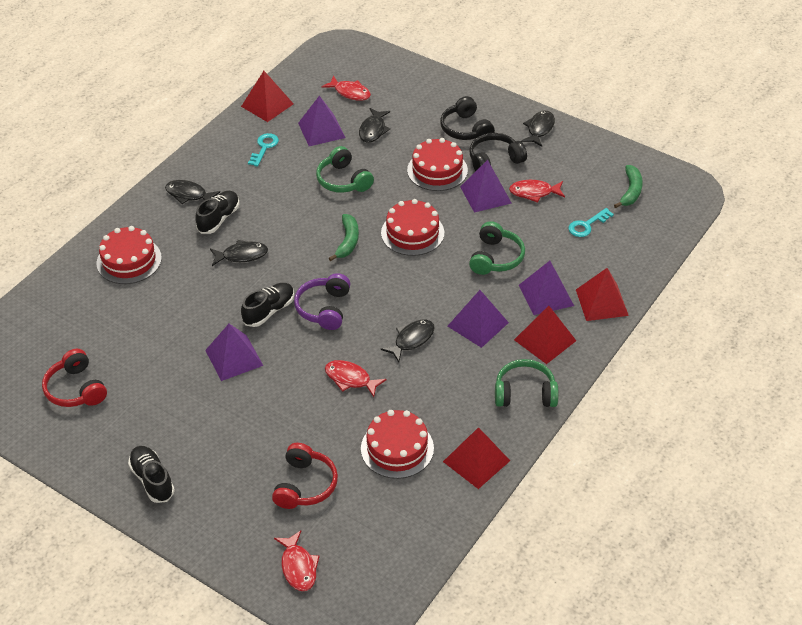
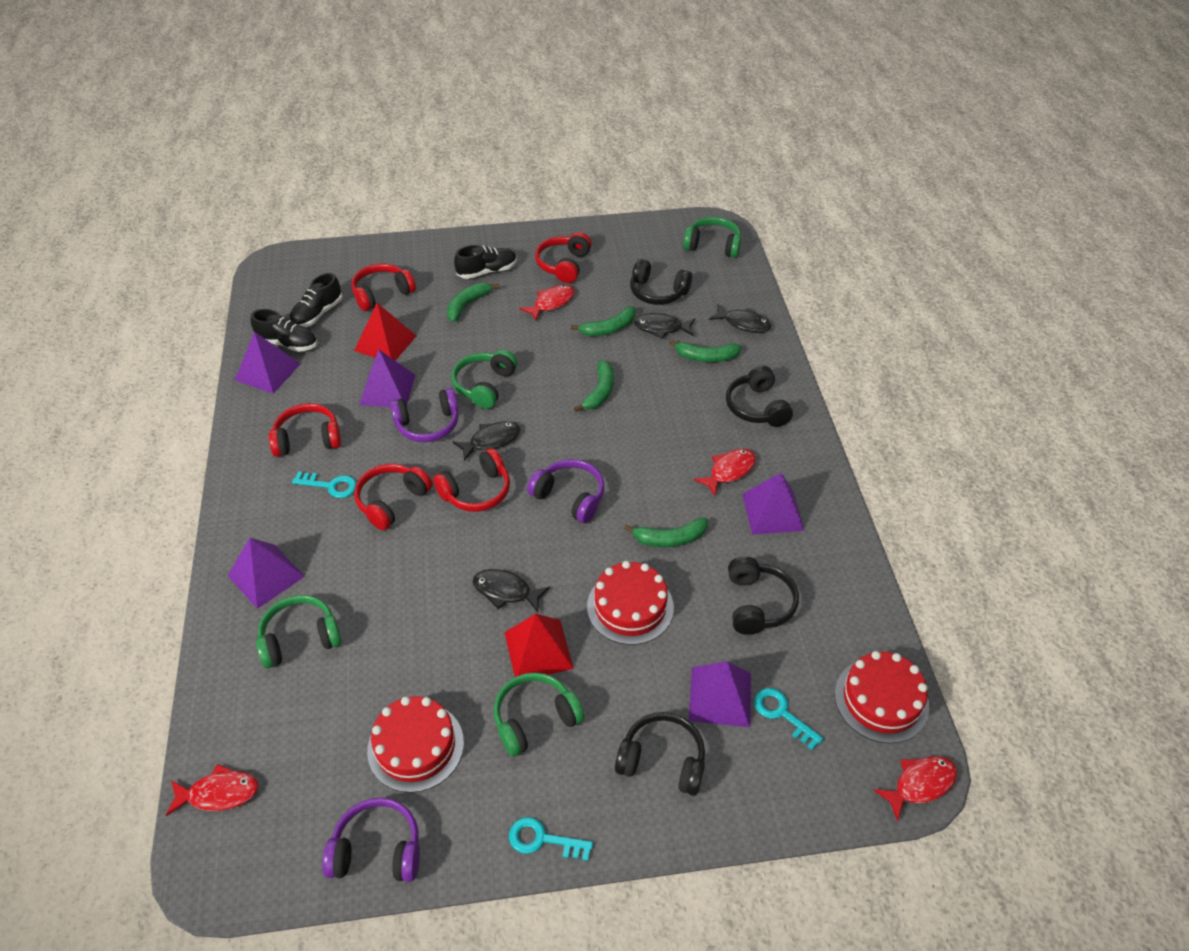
black fish: 5 -> 4
black headphones: 2 -> 4
green banana: 2 -> 5
green headphones: 3 -> 4
purple headphones: 1 -> 3
red cake: 4 -> 3
red headphones: 2 -> 5
red pyramid: 4 -> 2
turquoise key: 2 -> 3

